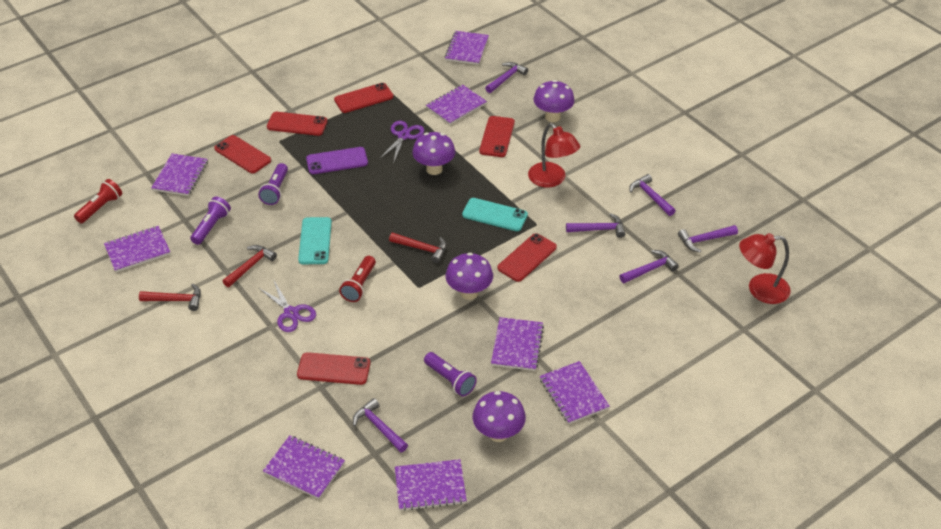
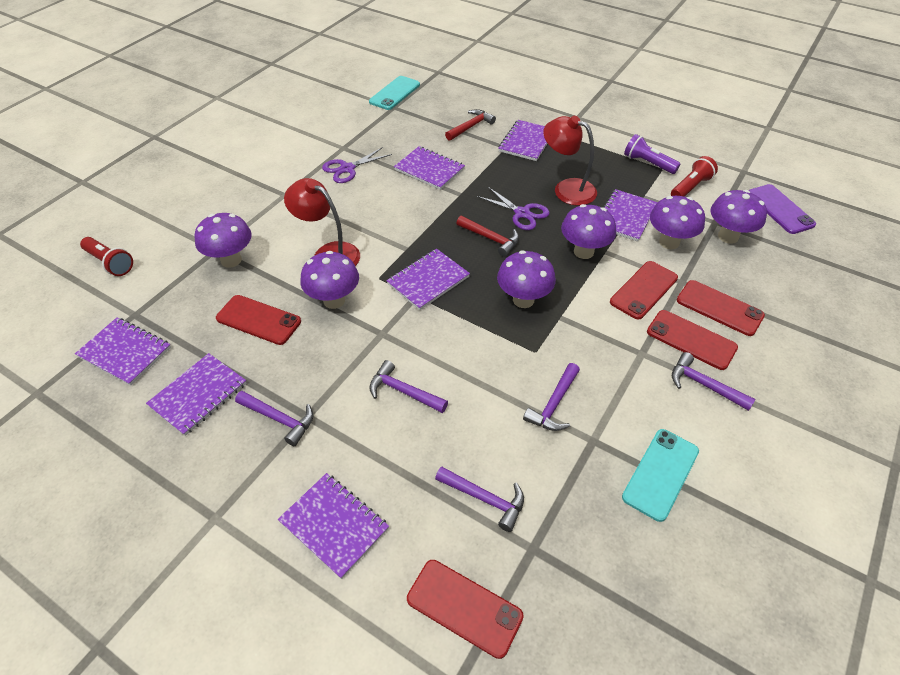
purple flashlight: 3 -> 1
purple hammer: 6 -> 5
purple mushroom: 4 -> 6
purple notebook: 8 -> 7
red hammer: 3 -> 2
red phone: 6 -> 5

